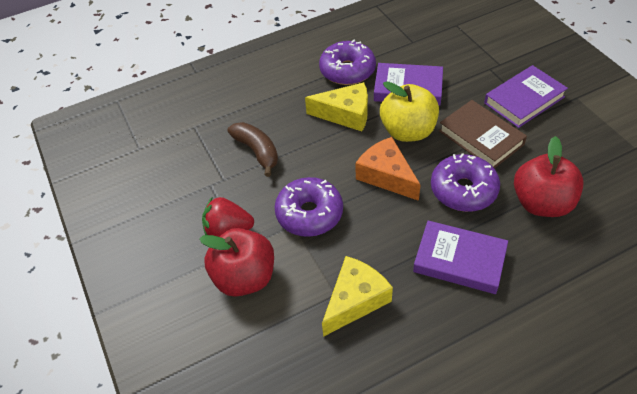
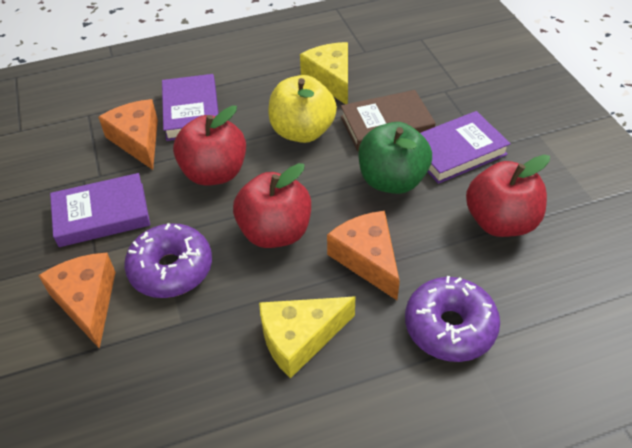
brown banana: 1 -> 0
green apple: 0 -> 1
orange cheese: 1 -> 3
purple donut: 3 -> 2
red apple: 2 -> 3
red strawberry: 1 -> 0

